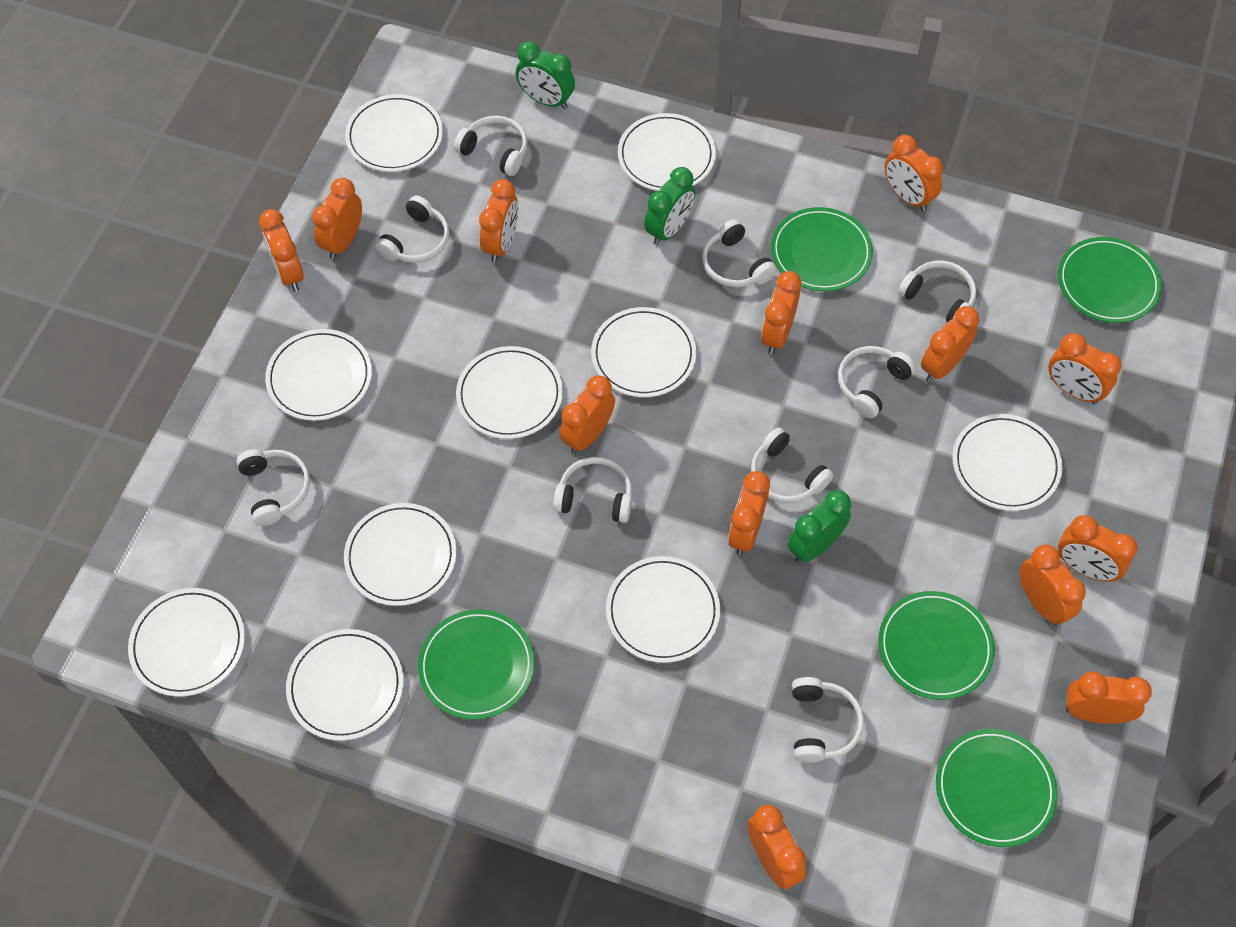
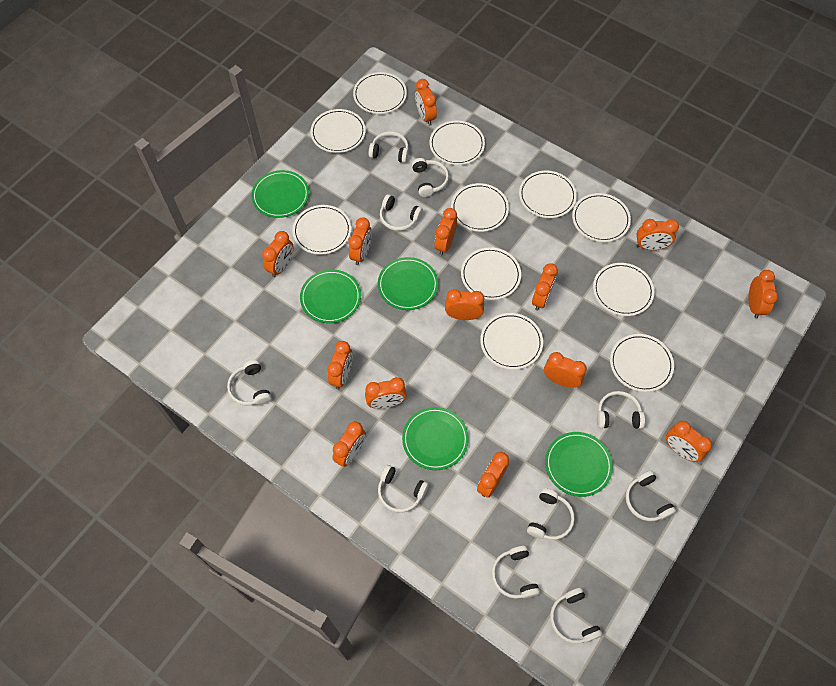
green clock: 3 -> 0
orange clock: 13 -> 14
white headphones: 9 -> 10
white plate: 10 -> 11

